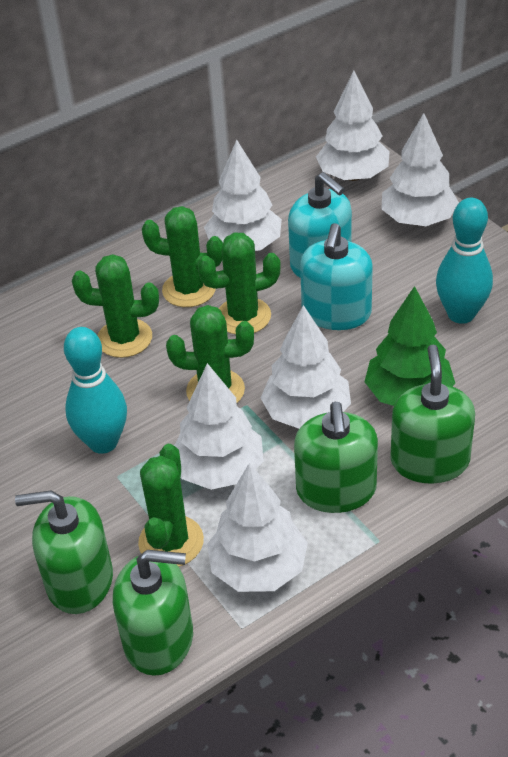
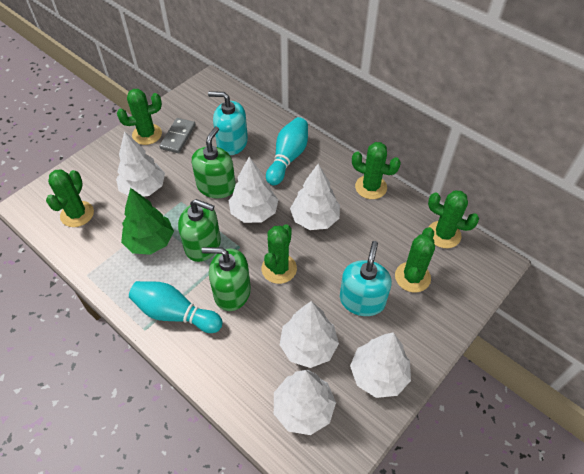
green cactus: 5 -> 6
green soap dispenser: 4 -> 3
grey domino: 0 -> 1

